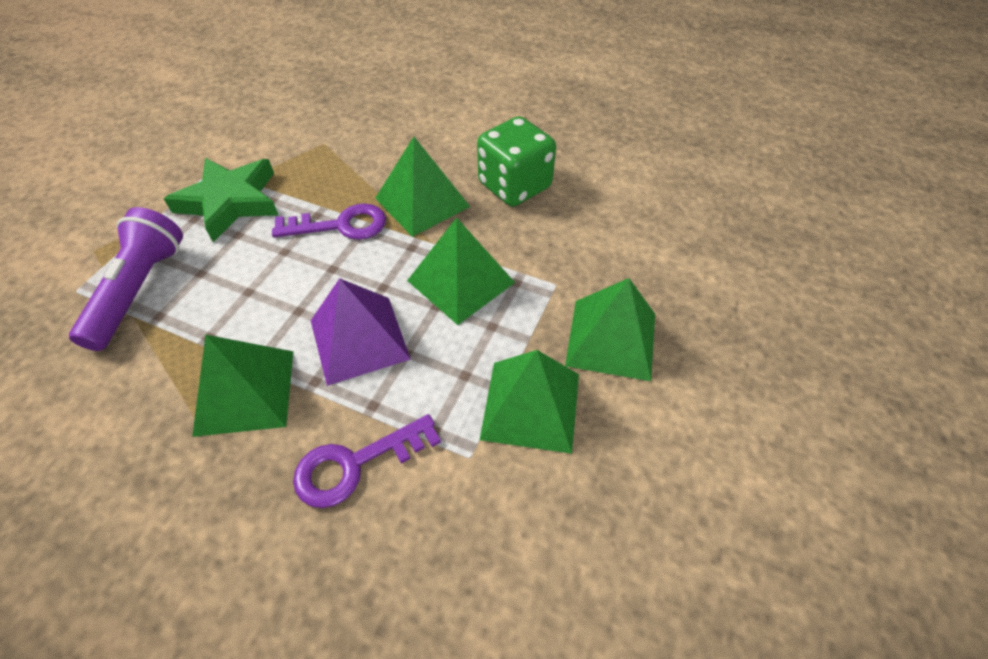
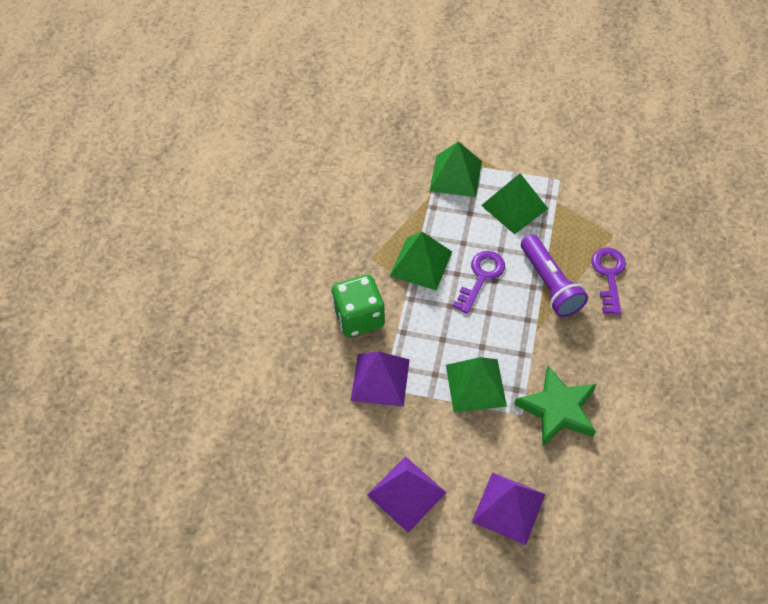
green pyramid: 5 -> 4
purple pyramid: 1 -> 3

